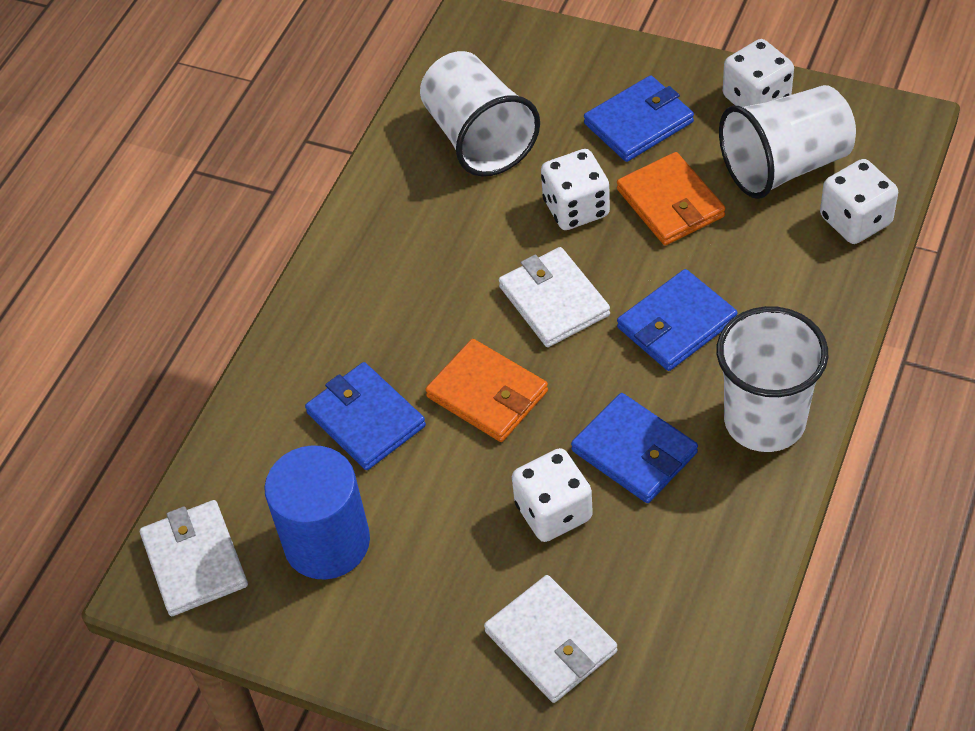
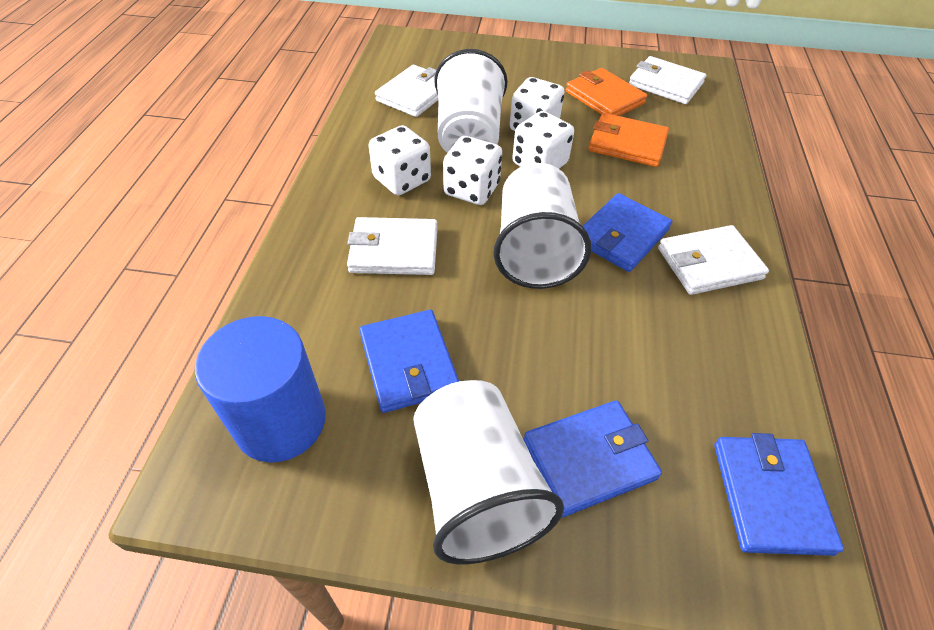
white wallet: 3 -> 4

